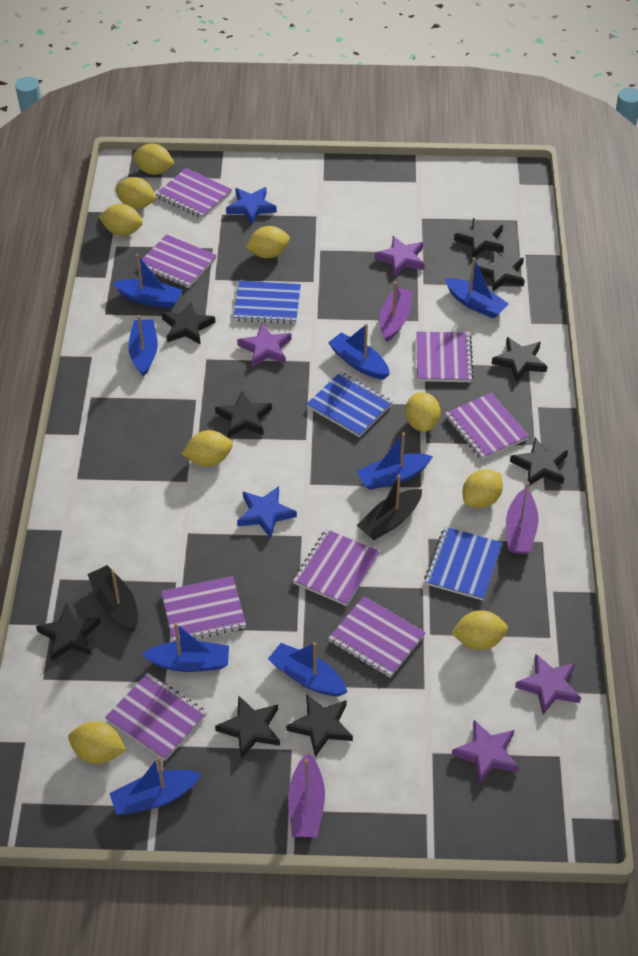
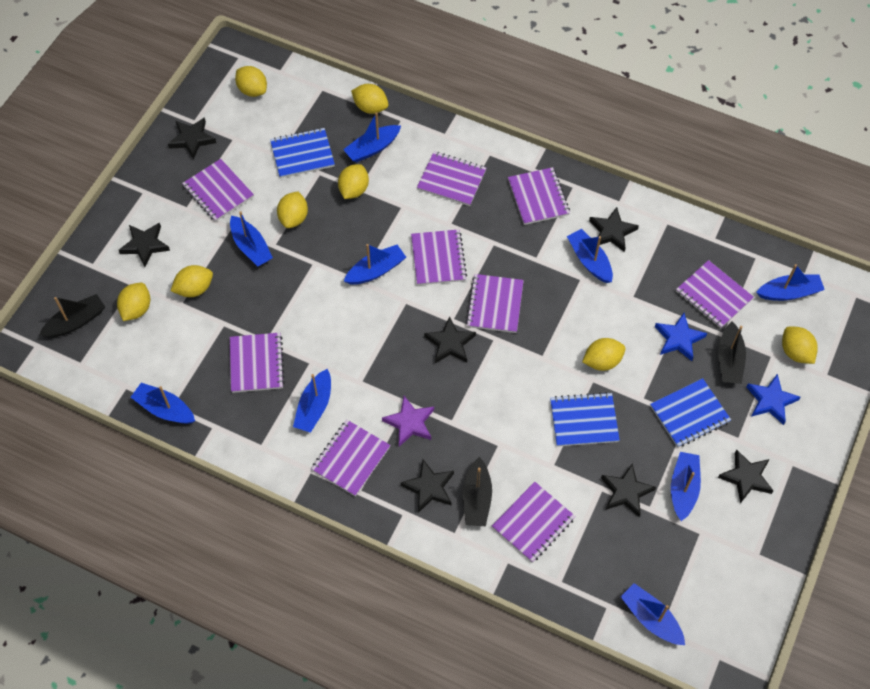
black boat: 2 -> 3
black star: 9 -> 7
blue boat: 8 -> 9
purple boat: 3 -> 0
purple notebook: 8 -> 9
purple star: 4 -> 1
yellow lemon: 9 -> 8

